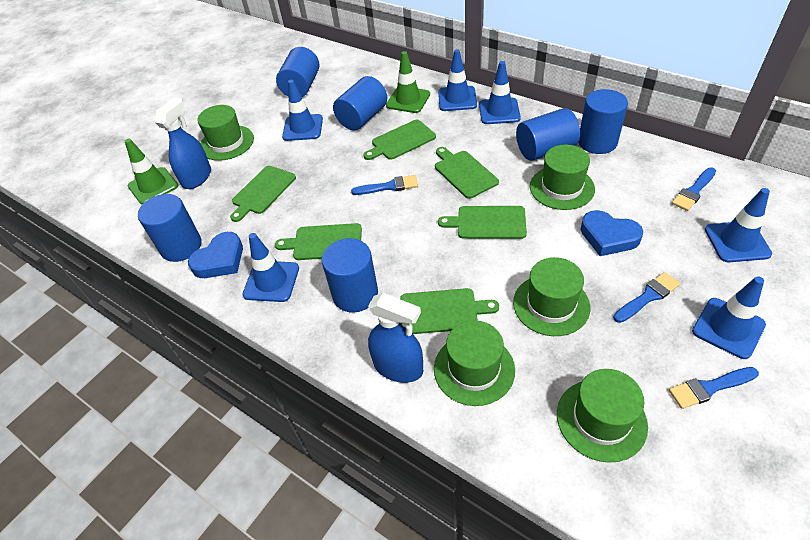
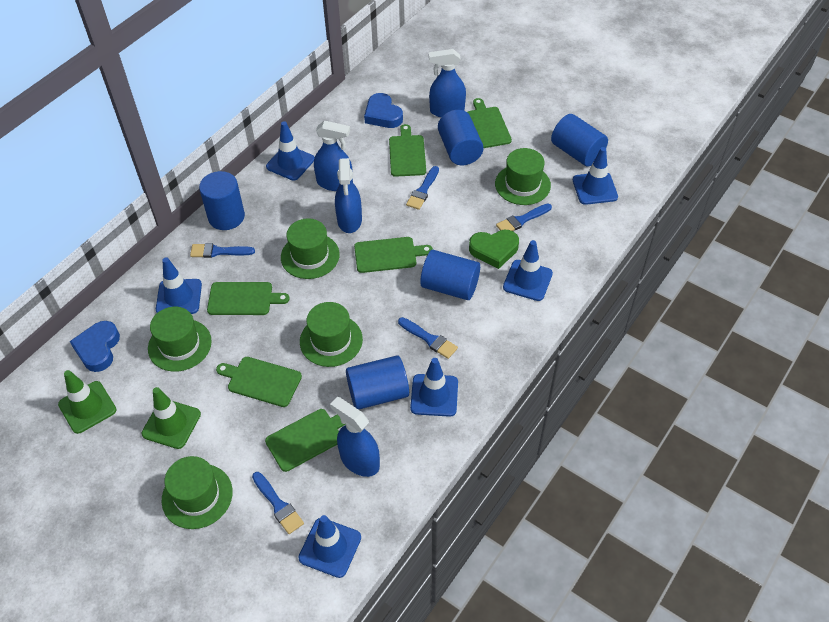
blue brush: 4 -> 5
blue cylinder: 6 -> 5
blue spray bottle: 2 -> 4
green heart: 0 -> 1

